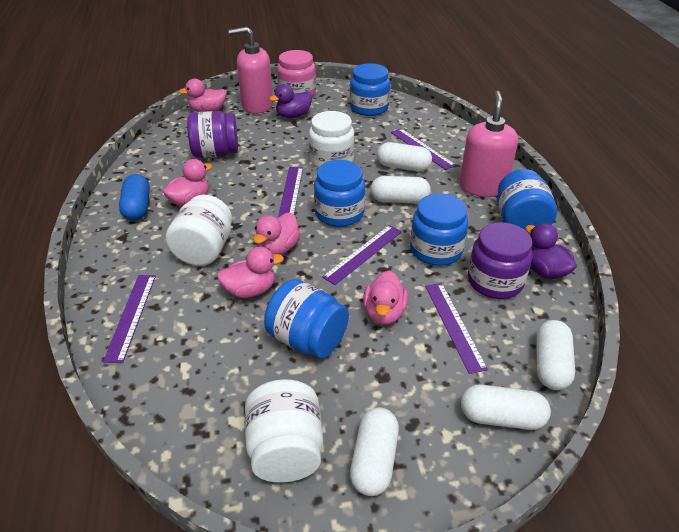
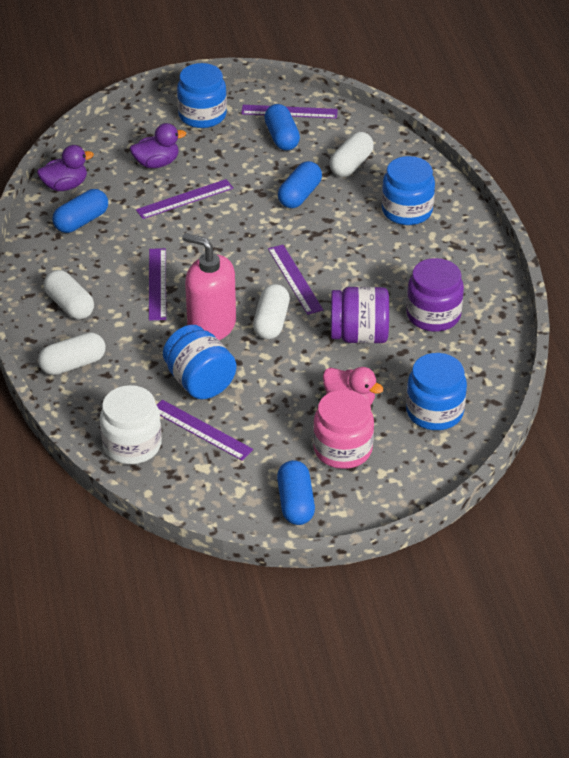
blue capsule: 1 -> 4
blue jar: 5 -> 4
pink duck: 5 -> 1
pink soap dispenser: 2 -> 1
white capsule: 5 -> 4
white jar: 3 -> 1

